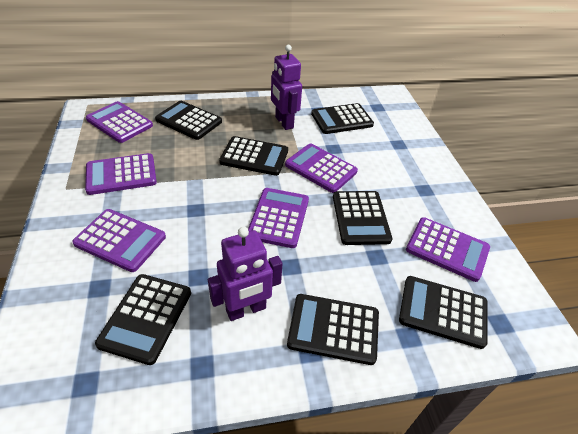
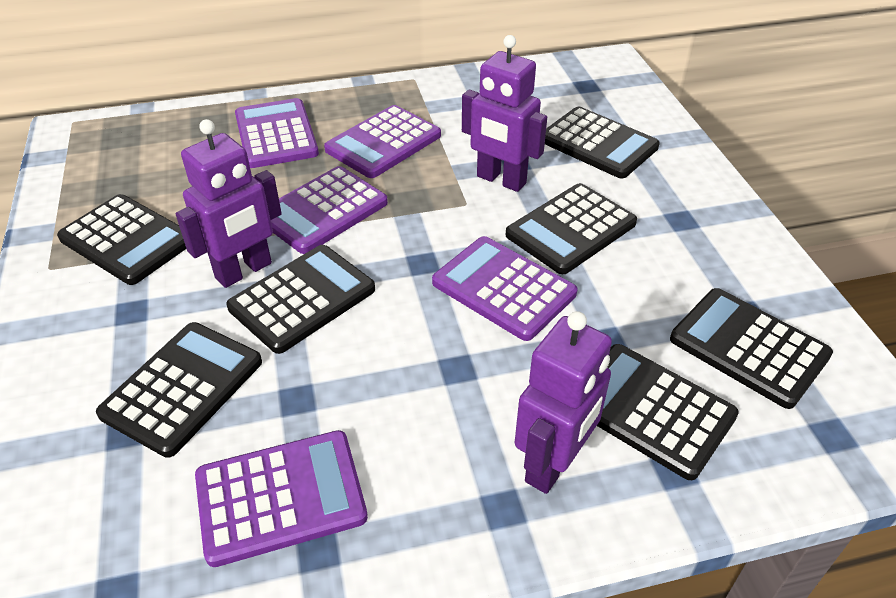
purple calculator: 6 -> 5
purple robot: 2 -> 3

